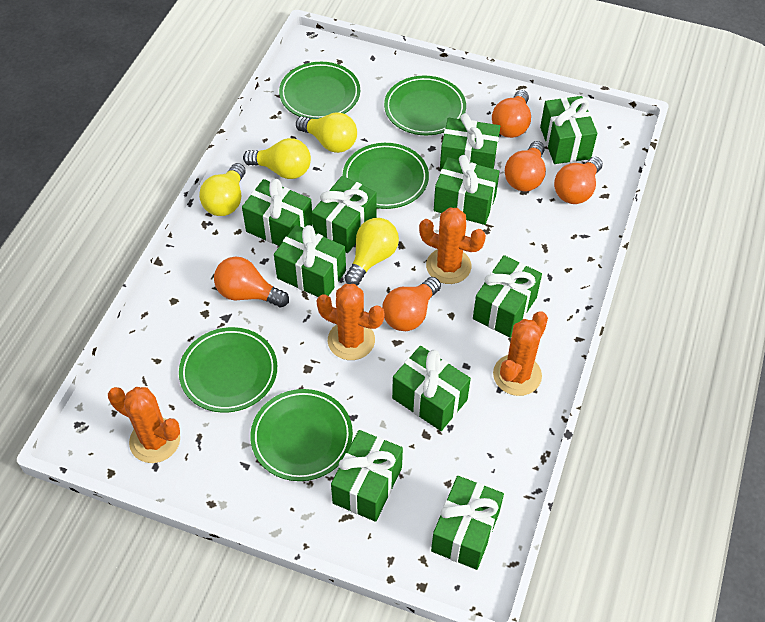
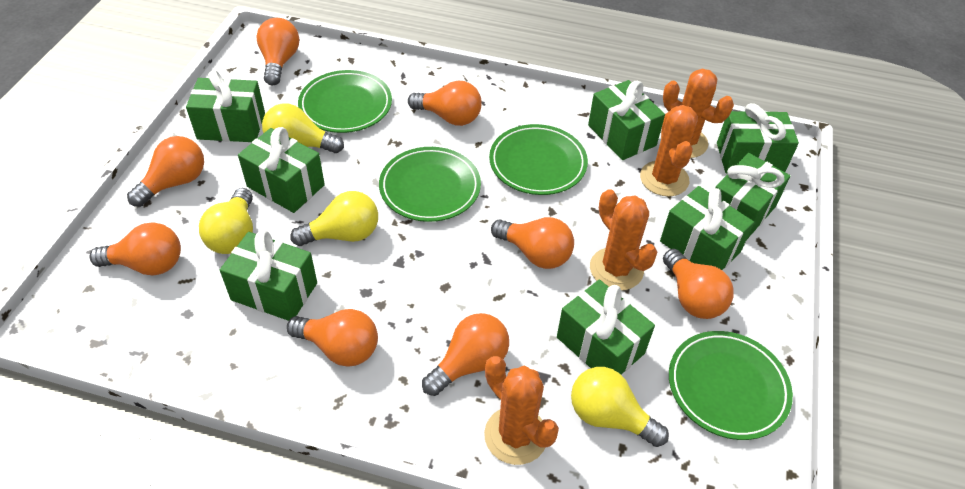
green gift: 10 -> 8
green plate: 5 -> 4
orange light bulb: 5 -> 8

